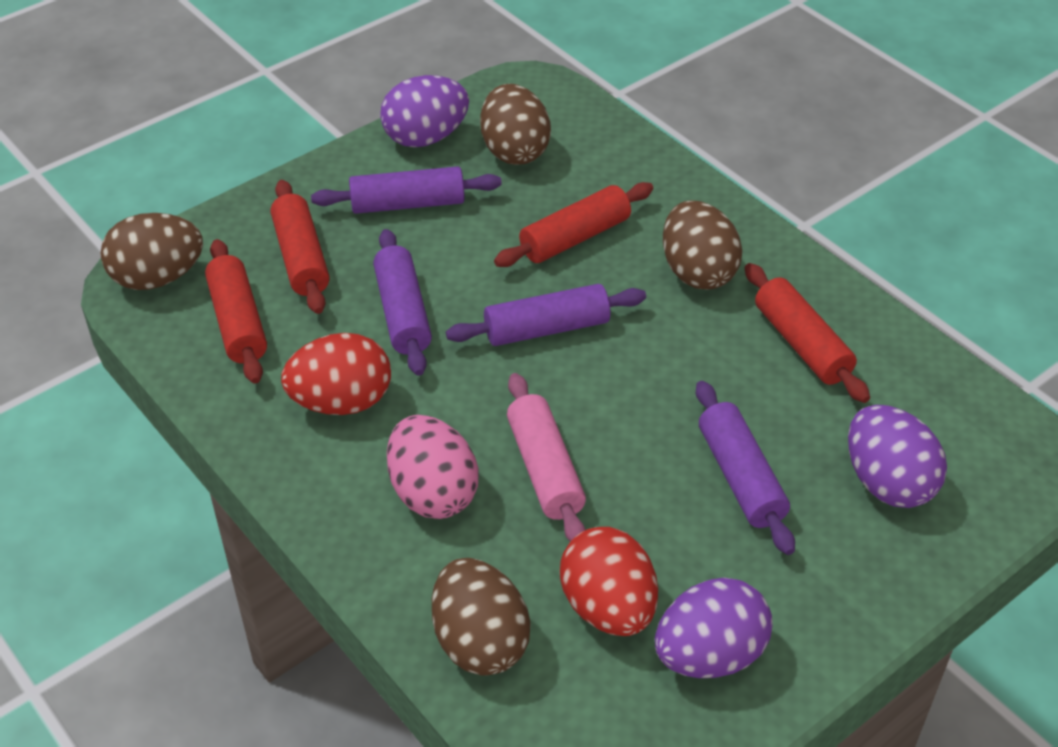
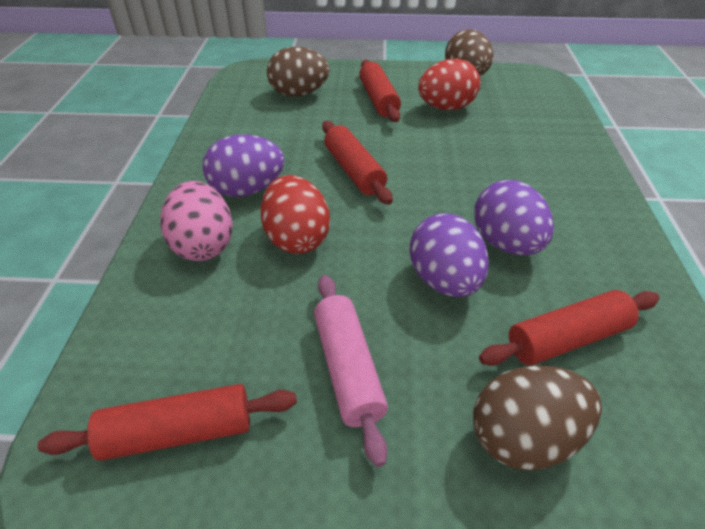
brown egg: 4 -> 3
purple rolling pin: 4 -> 0

